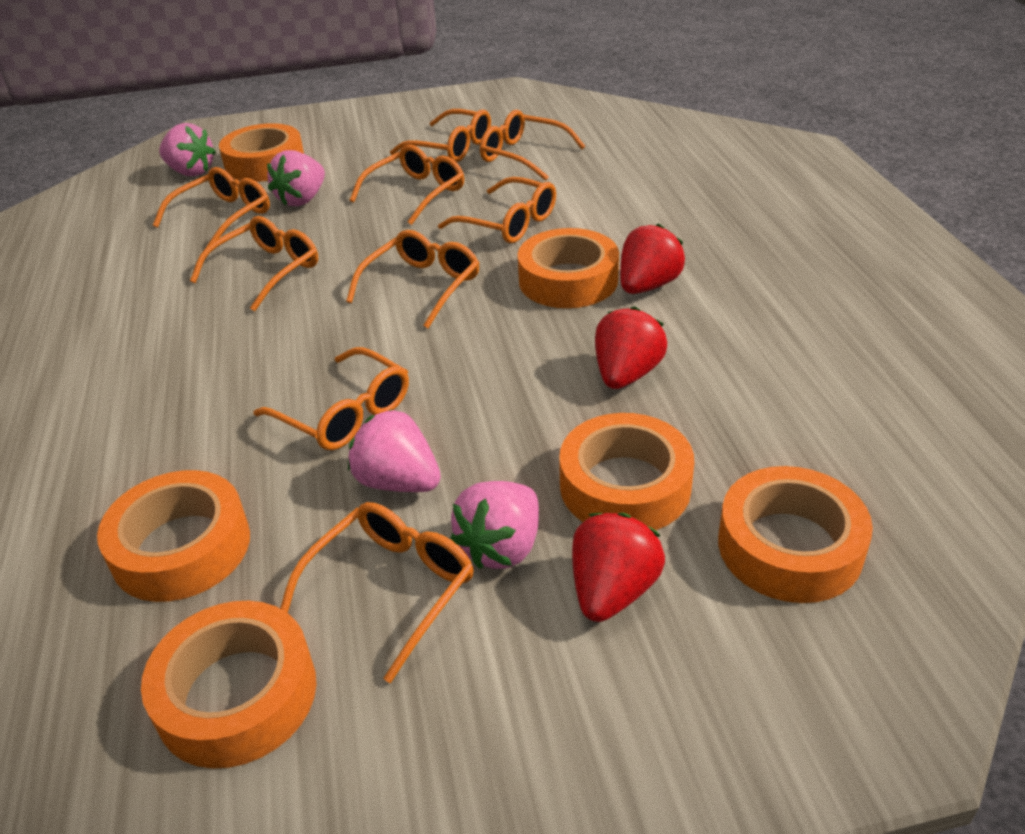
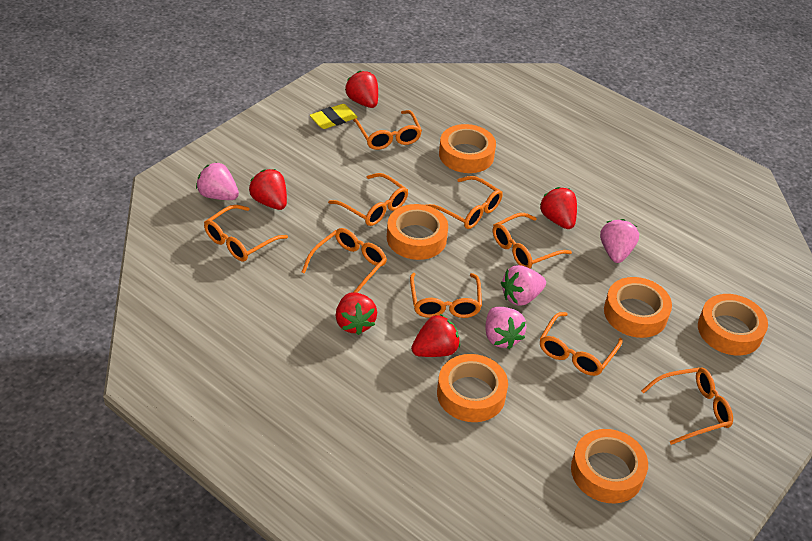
red strawberry: 3 -> 5
yellow eraser: 0 -> 1

